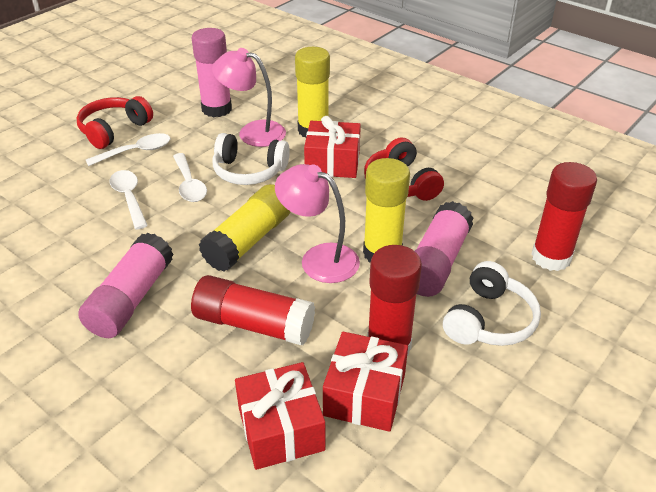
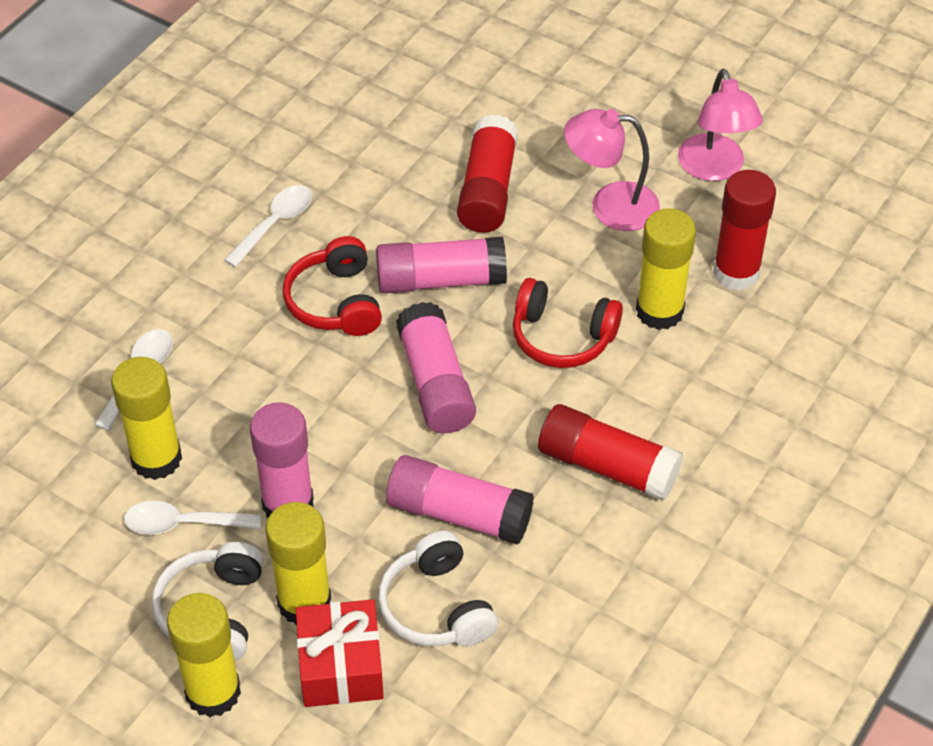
pink glue stick: 3 -> 4
red gift: 3 -> 1
yellow glue stick: 3 -> 4

